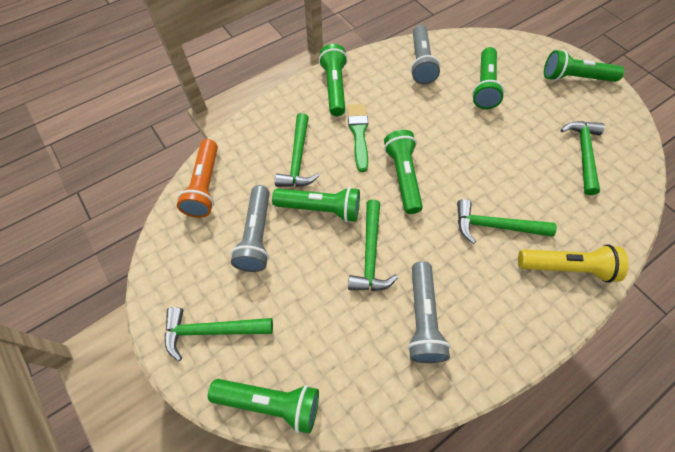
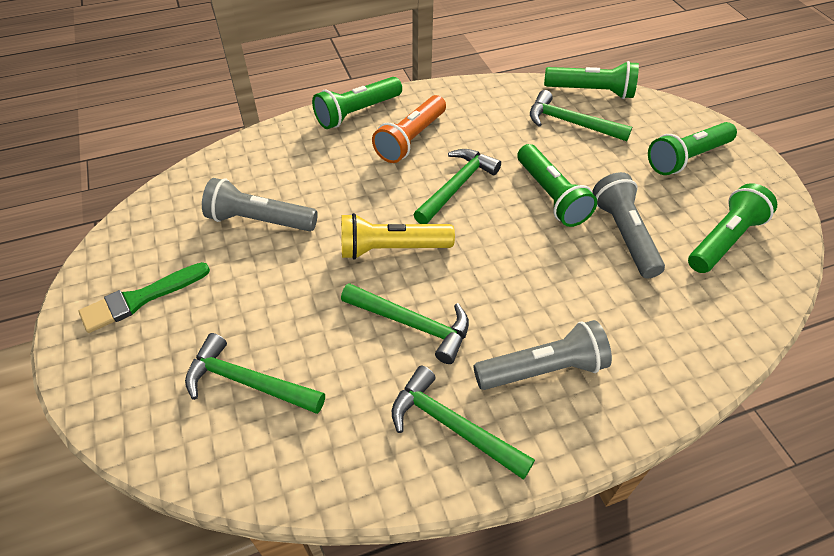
green flashlight: 6 -> 5

